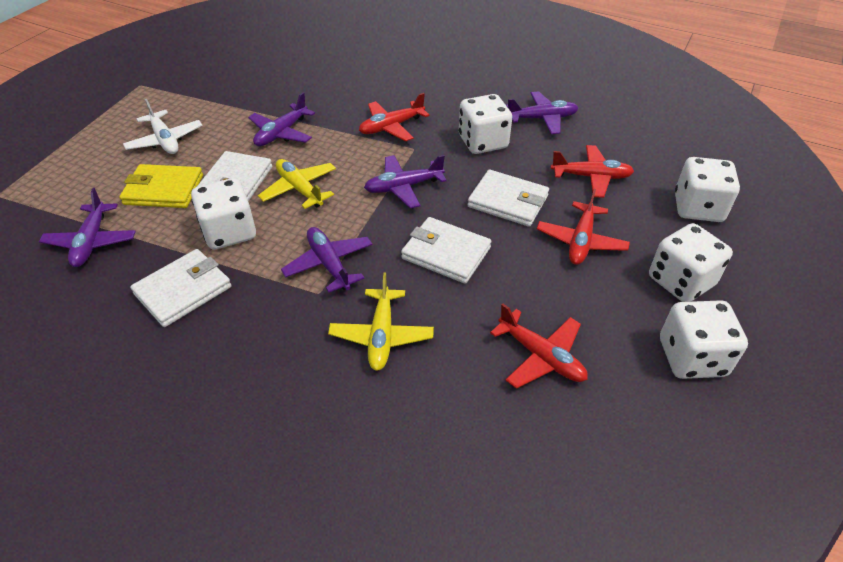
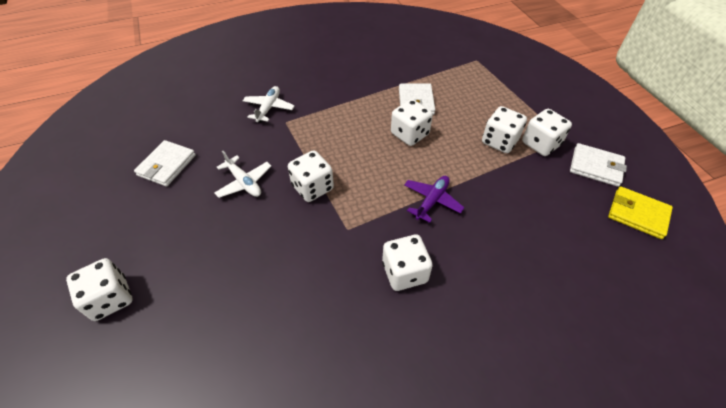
purple plane: 5 -> 1
red plane: 4 -> 0
white dice: 5 -> 6
white plane: 1 -> 2
white wallet: 4 -> 3
yellow plane: 2 -> 0

